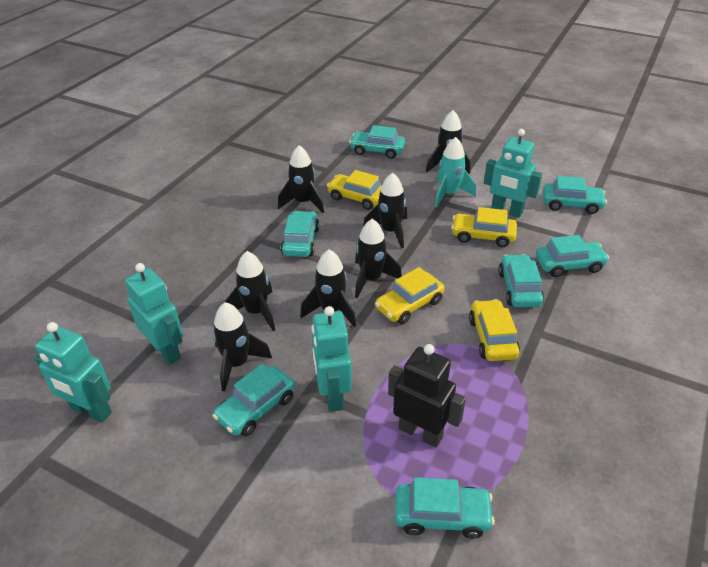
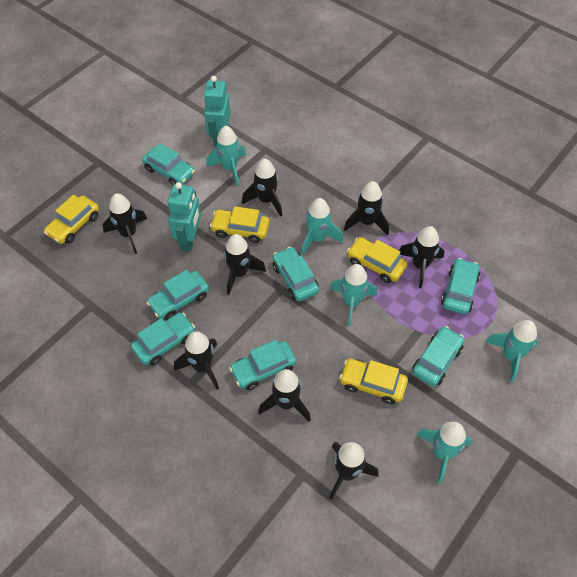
black robot: 1 -> 0
black rocket: 7 -> 8
turquoise robot: 4 -> 2
turquoise rocket: 1 -> 5

